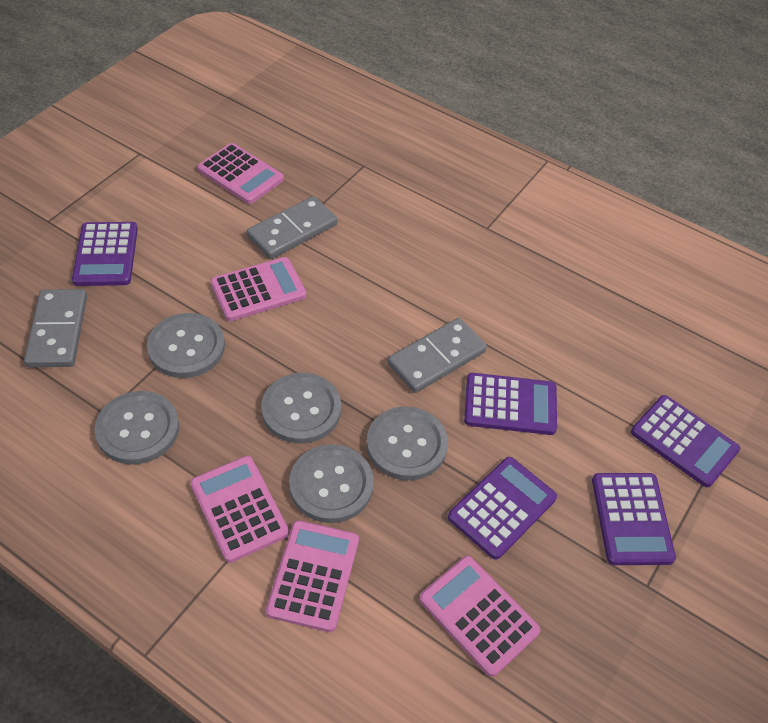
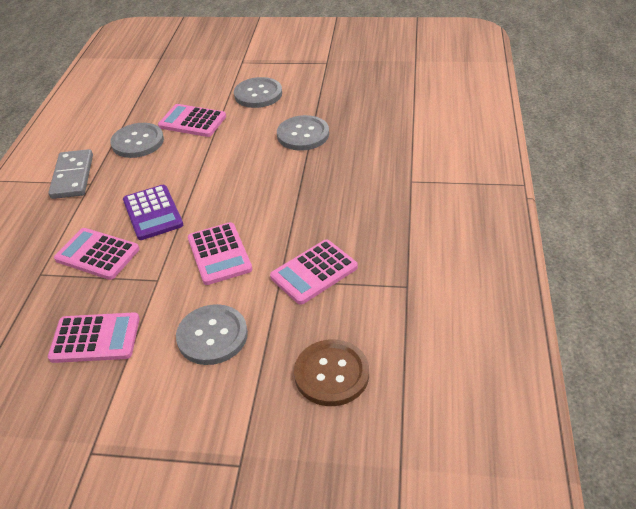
brown button: 0 -> 1
grey button: 5 -> 4
grey domino: 3 -> 1
purple calculator: 5 -> 1

